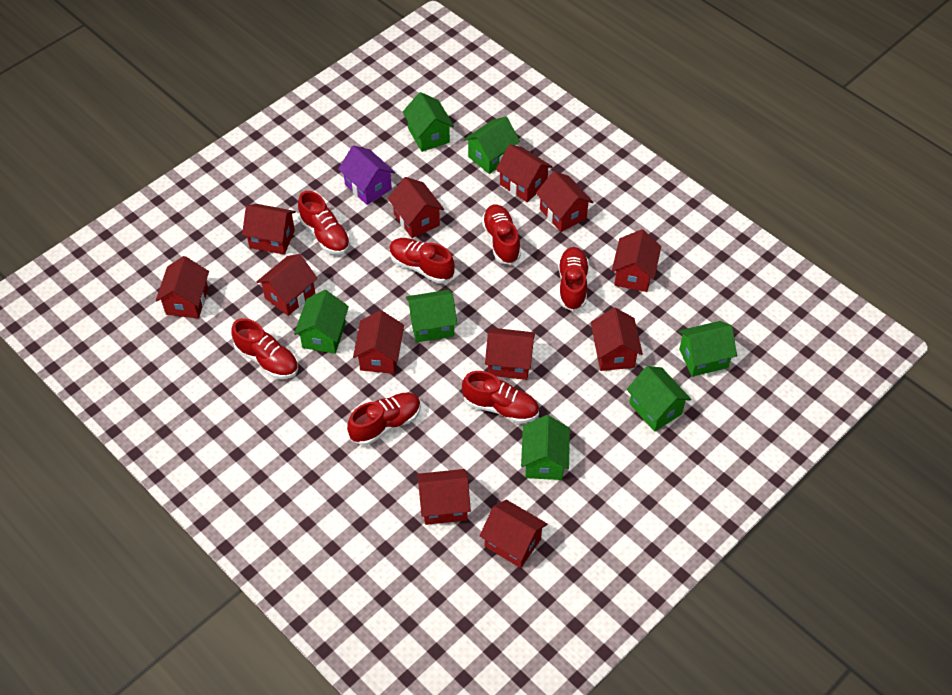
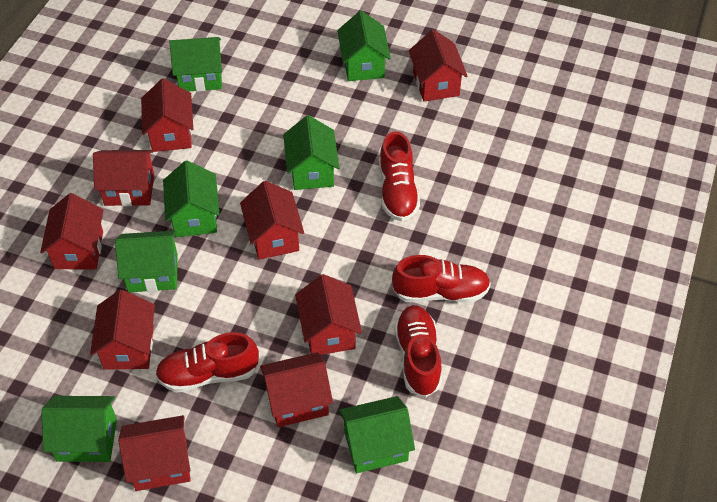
purple house: 1 -> 0
red house: 12 -> 9
red shoe: 7 -> 4

